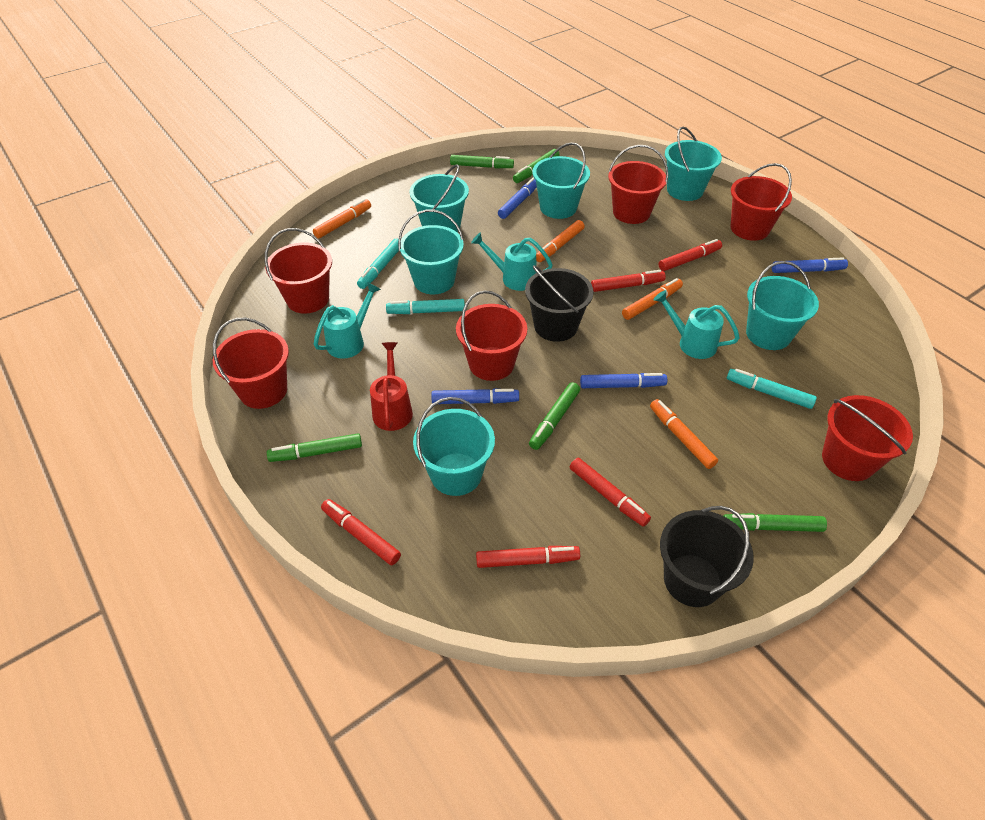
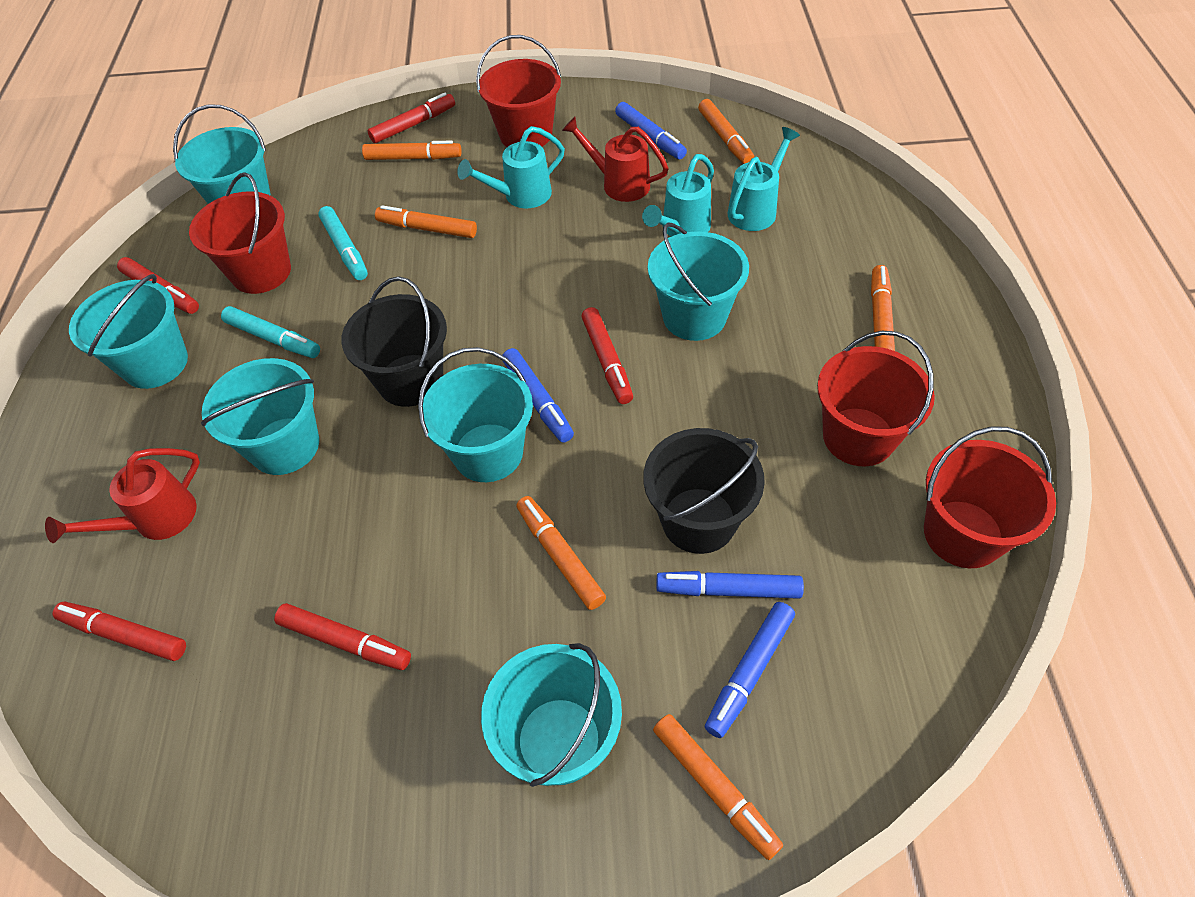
green marker: 5 -> 0
orange marker: 4 -> 6
red bucket: 6 -> 4
red watering can: 1 -> 2
turquoise marker: 3 -> 2

